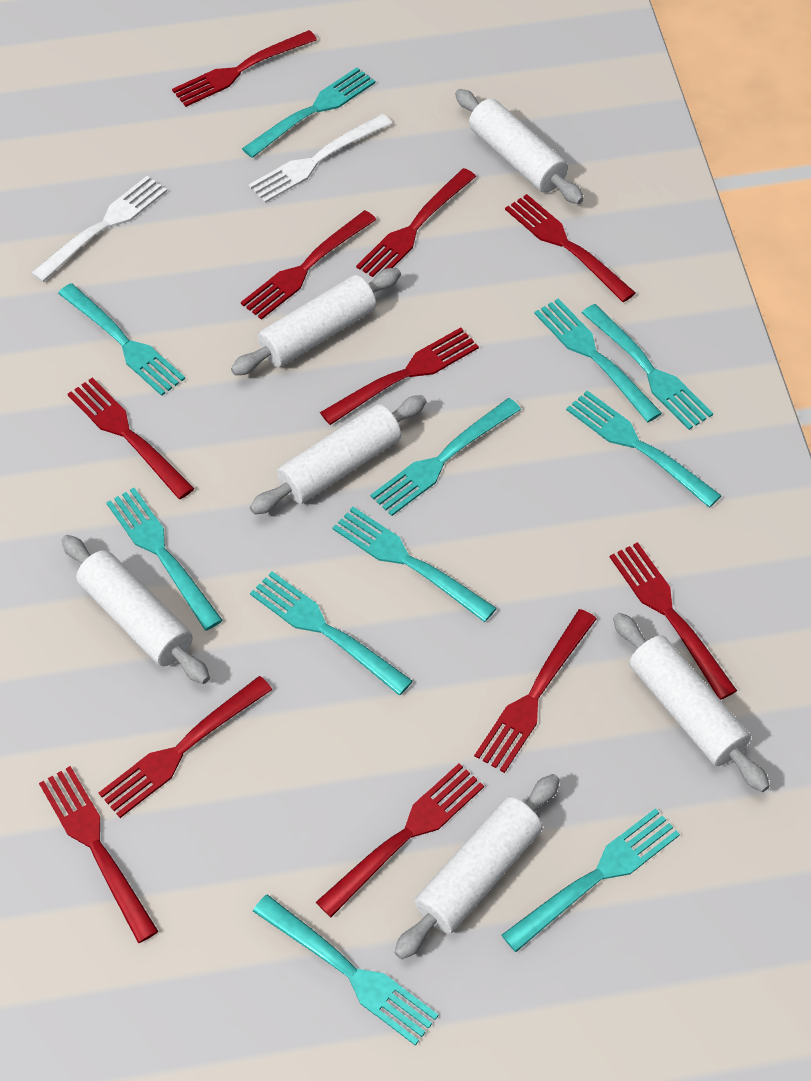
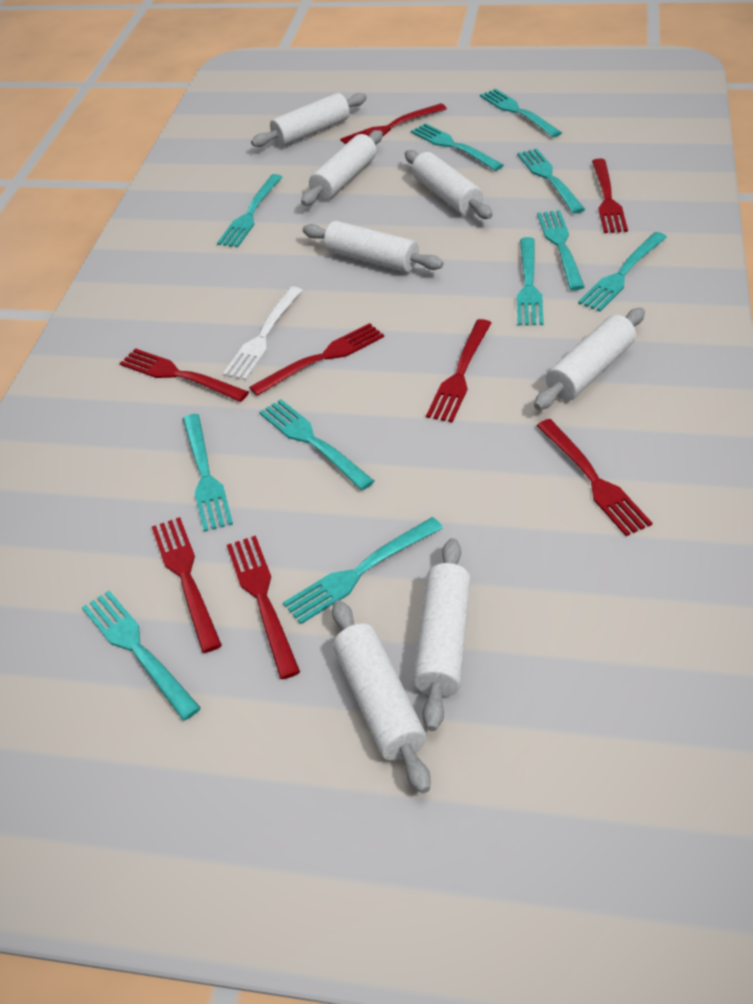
red fork: 11 -> 8
white fork: 2 -> 1
white rolling pin: 6 -> 7

